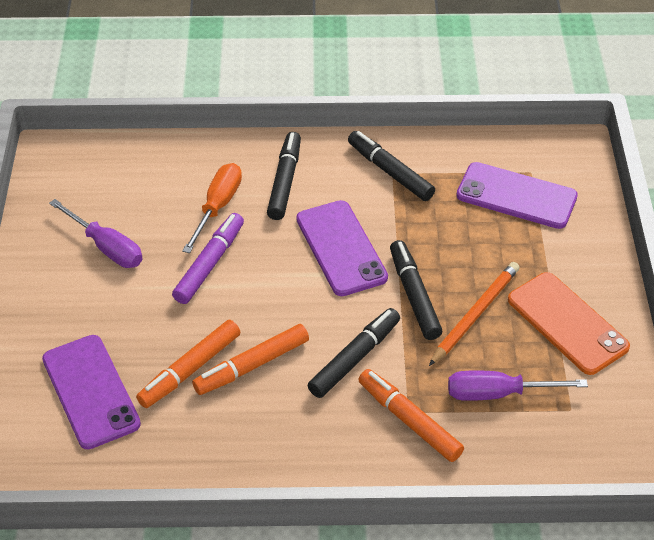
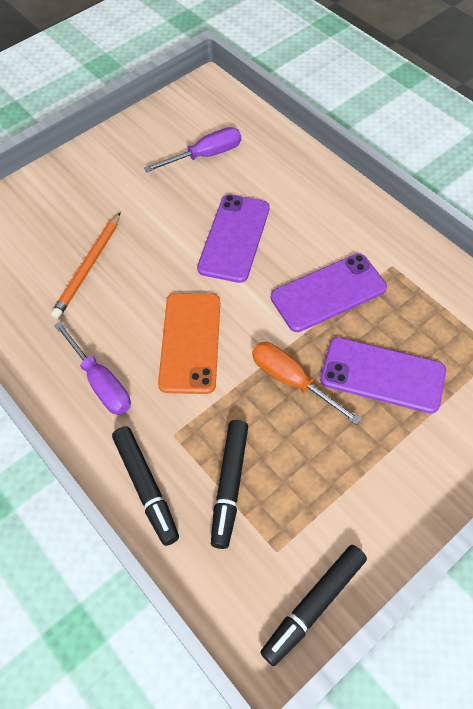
black marker: 4 -> 3
orange marker: 3 -> 0
purple marker: 1 -> 0

